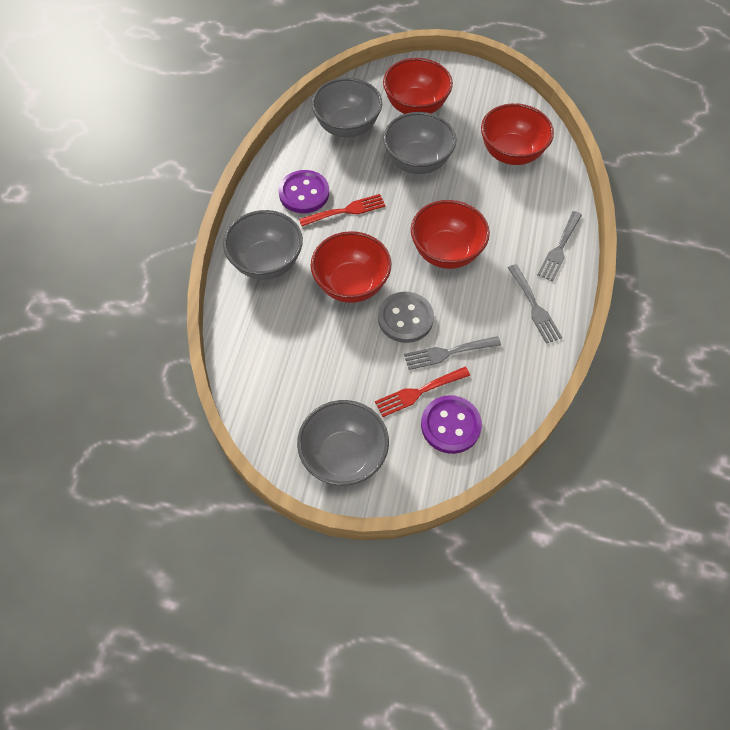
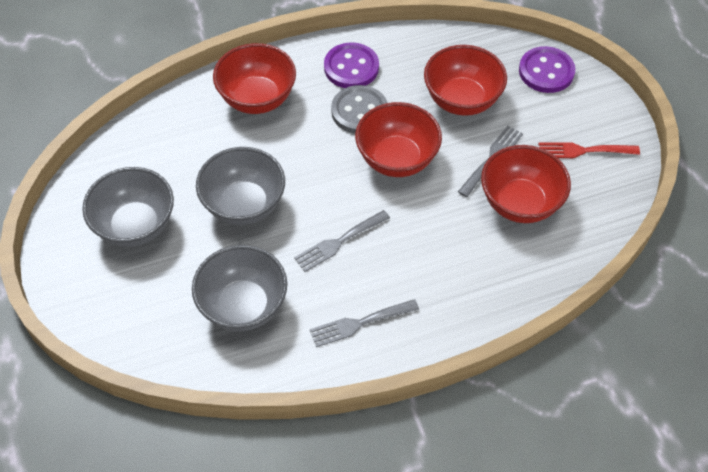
grey bowl: 4 -> 3
red fork: 2 -> 1

